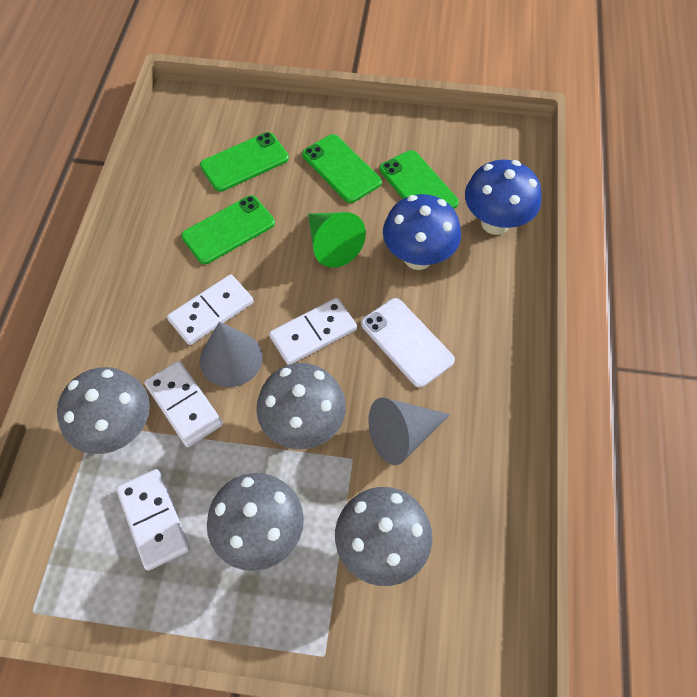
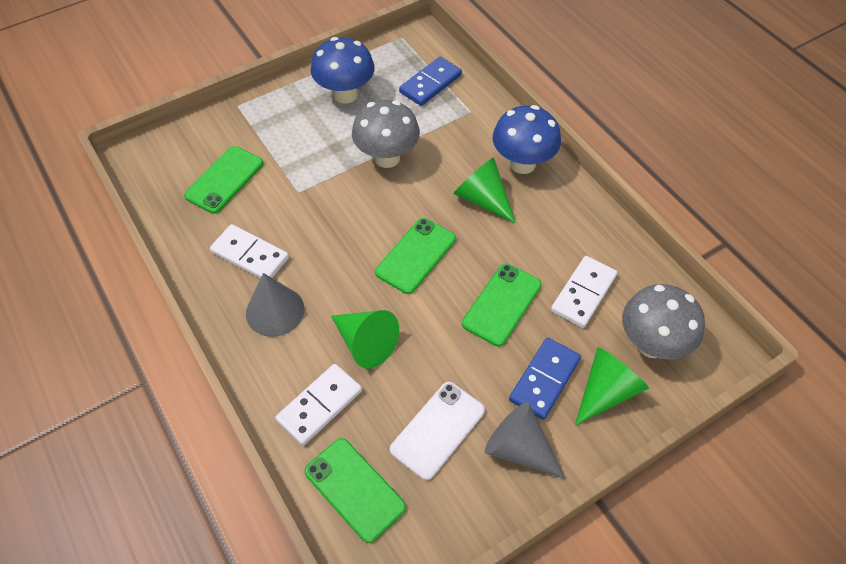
blue domino: 0 -> 2
green cone: 1 -> 3
grey mushroom: 4 -> 2
white domino: 4 -> 3

